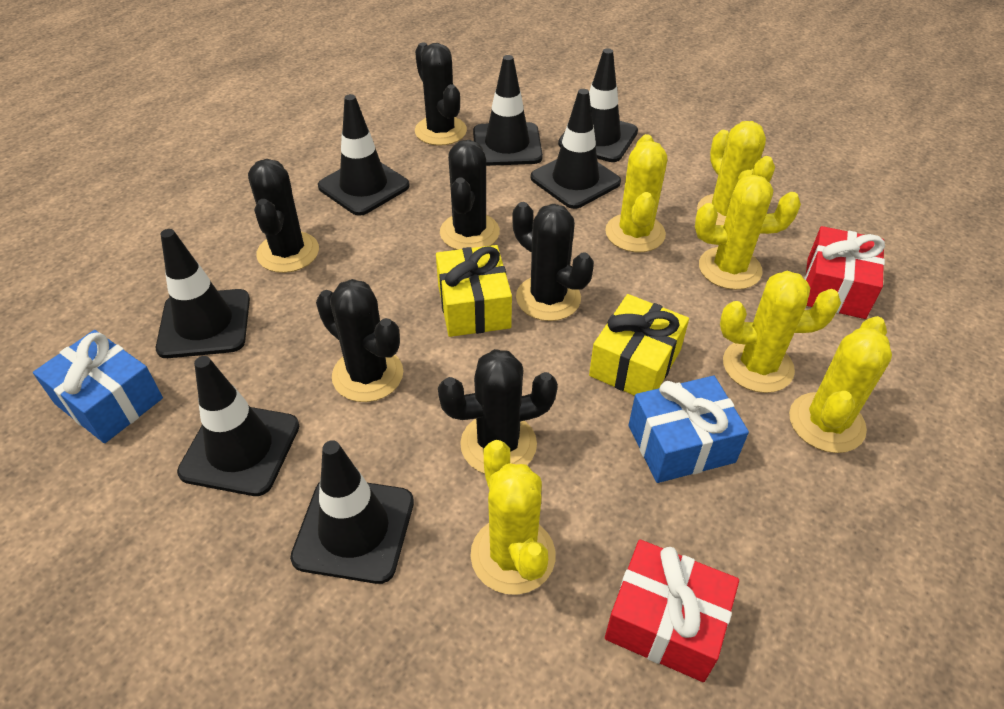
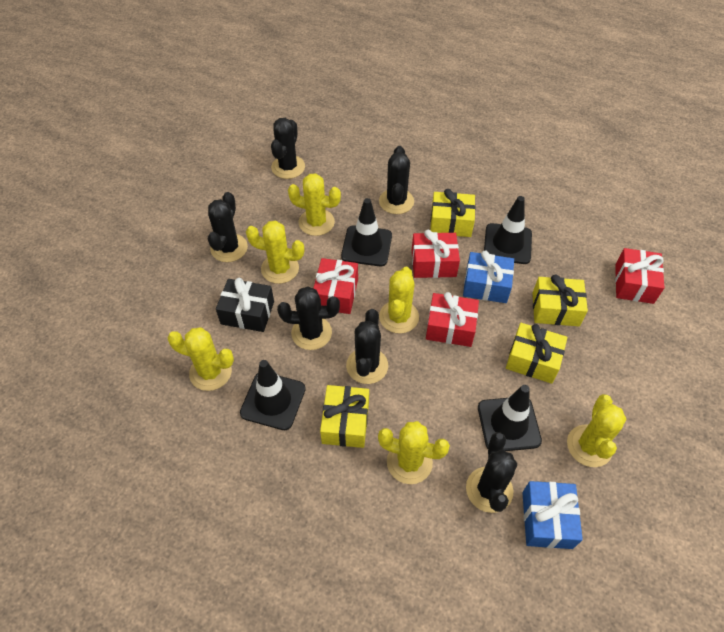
black gift: 0 -> 1
black traffic cone: 7 -> 4
red gift: 2 -> 4
yellow gift: 2 -> 4

